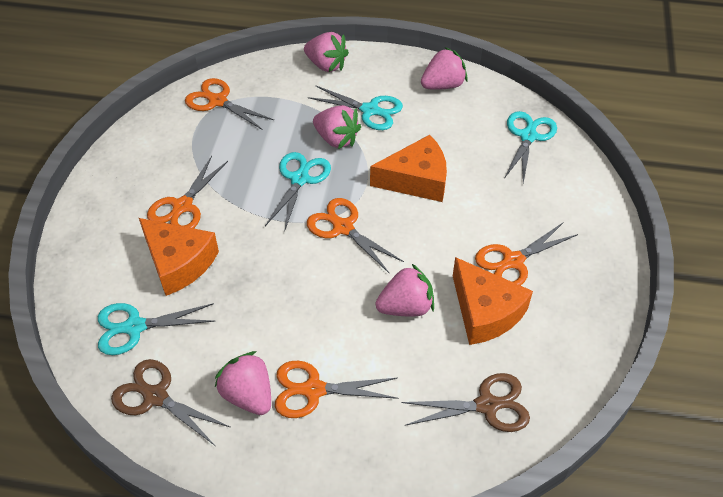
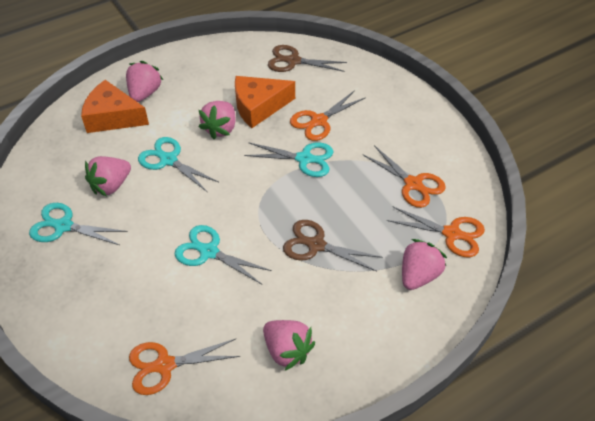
orange cheese: 3 -> 2
orange scissors: 5 -> 4

